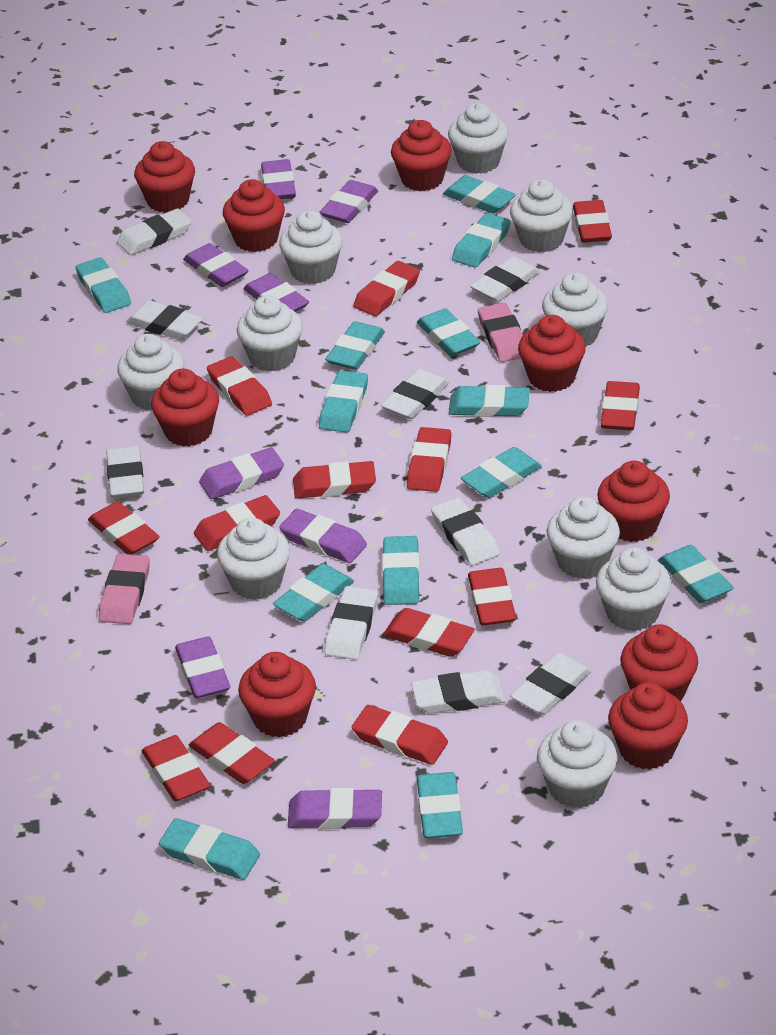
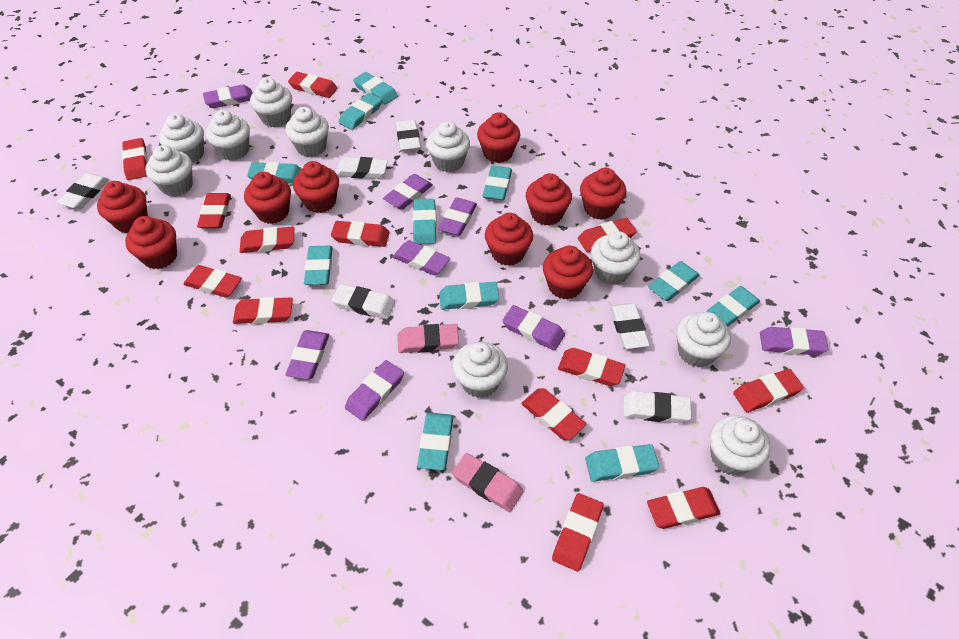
turquoise eraser: 13 -> 11
white eraser: 9 -> 6

